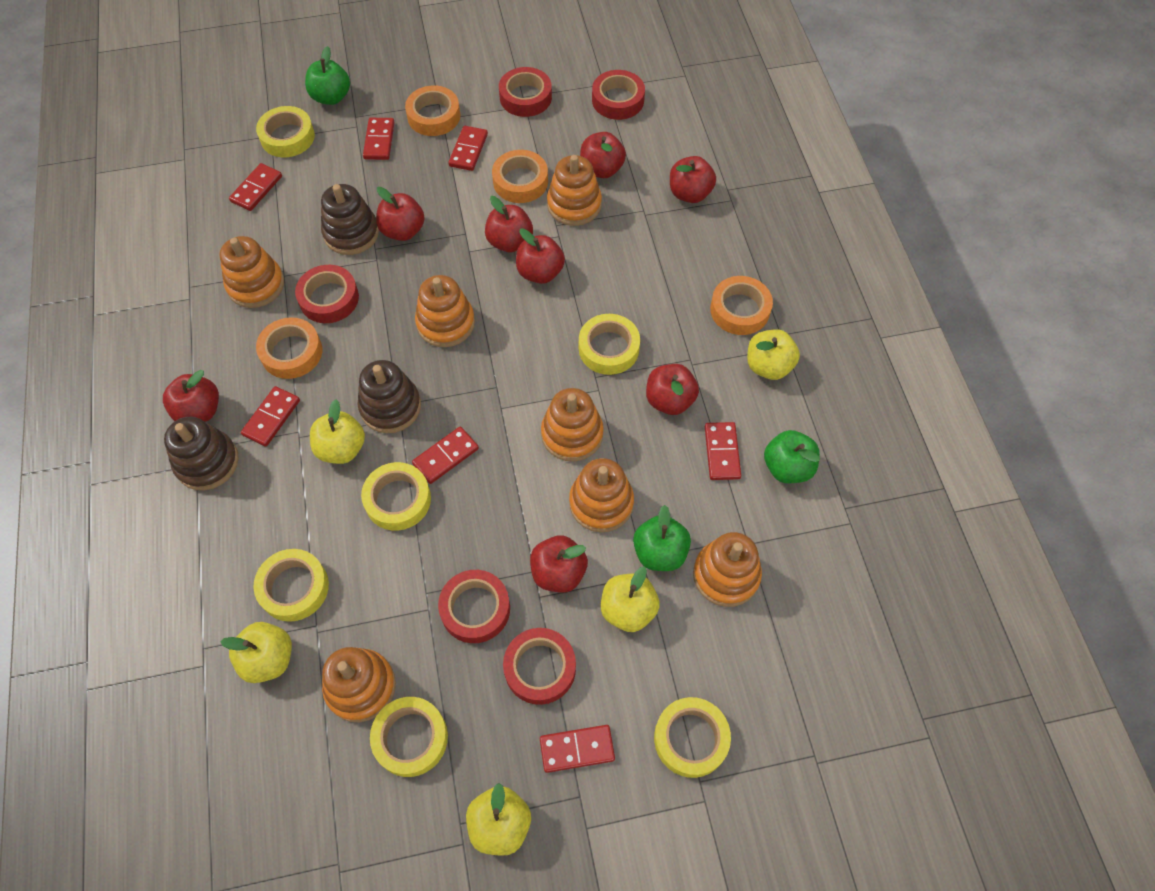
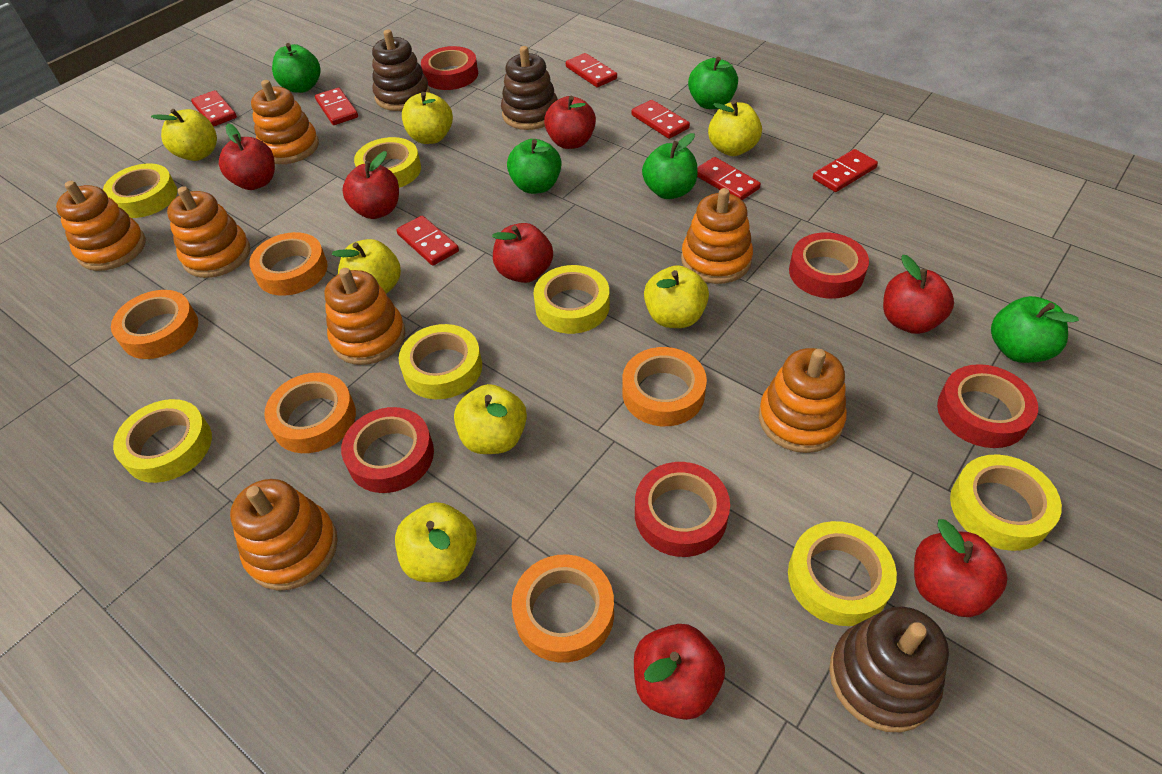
green apple: 3 -> 5
orange tape: 4 -> 5
red apple: 8 -> 7
yellow apple: 5 -> 7
yellow tape: 6 -> 7

